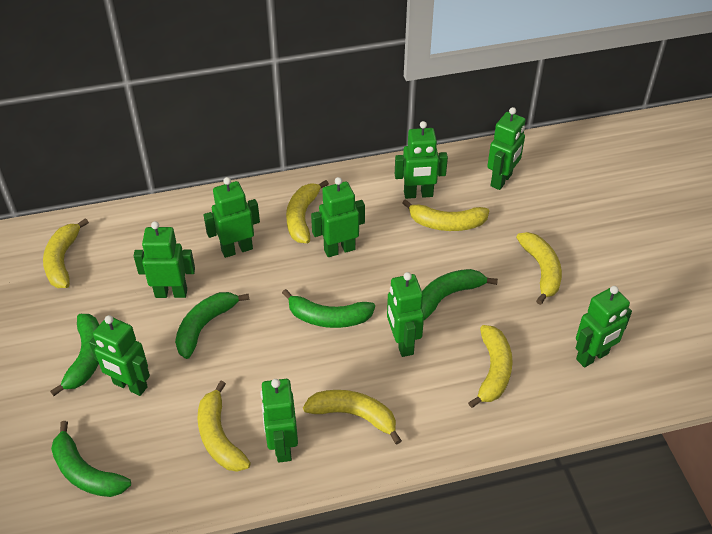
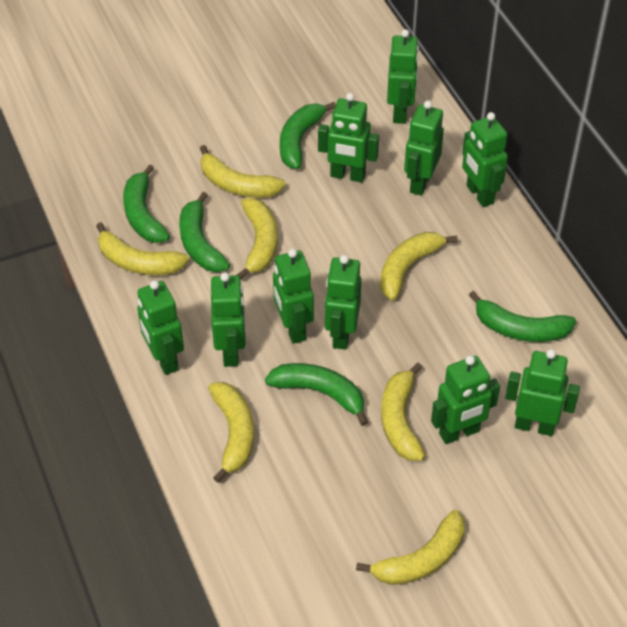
green robot: 9 -> 10

